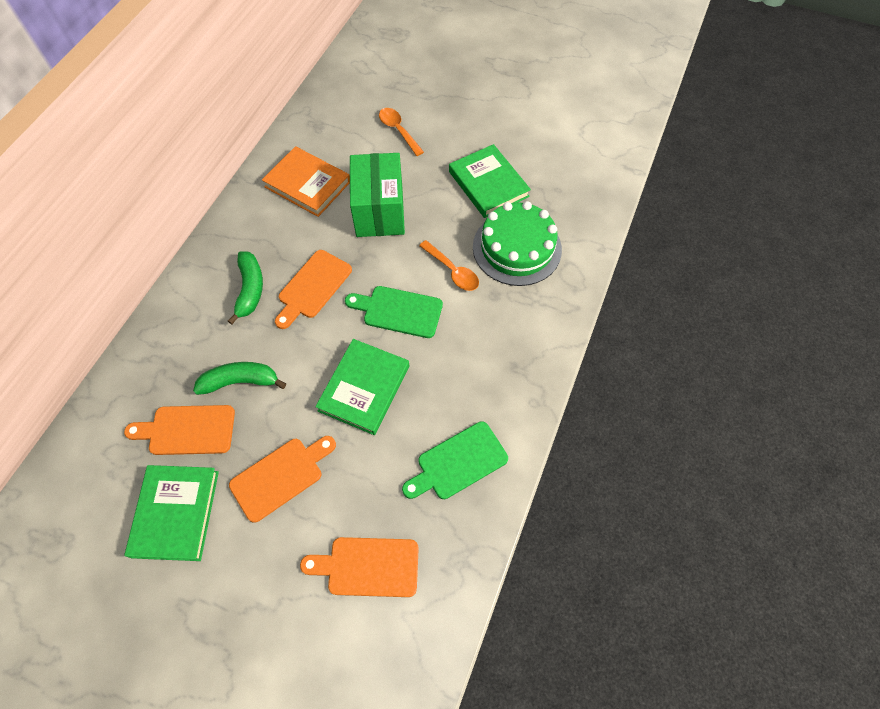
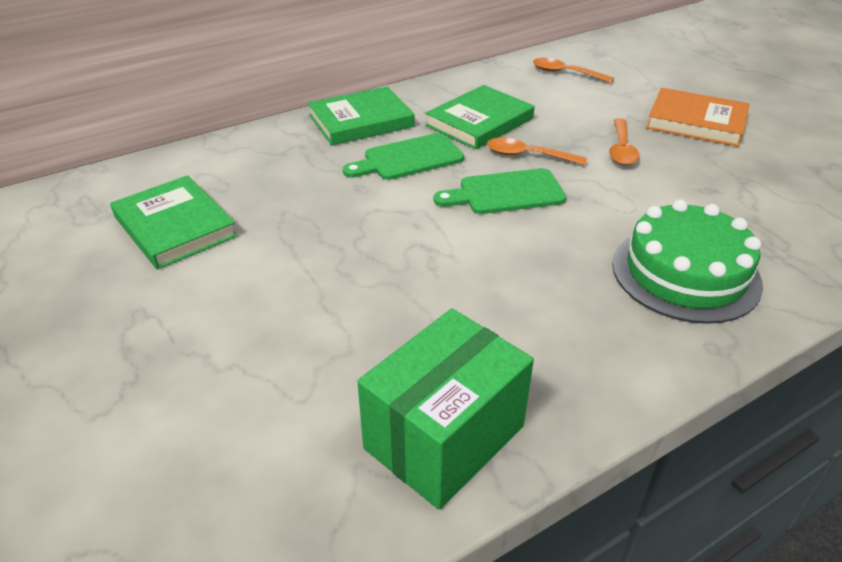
green banana: 2 -> 0
orange cutting board: 4 -> 0
orange spoon: 2 -> 3

